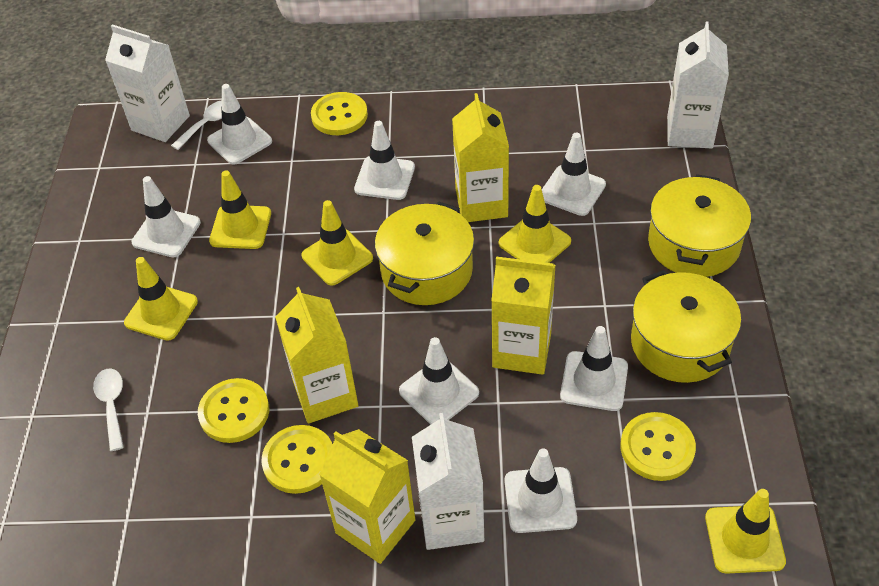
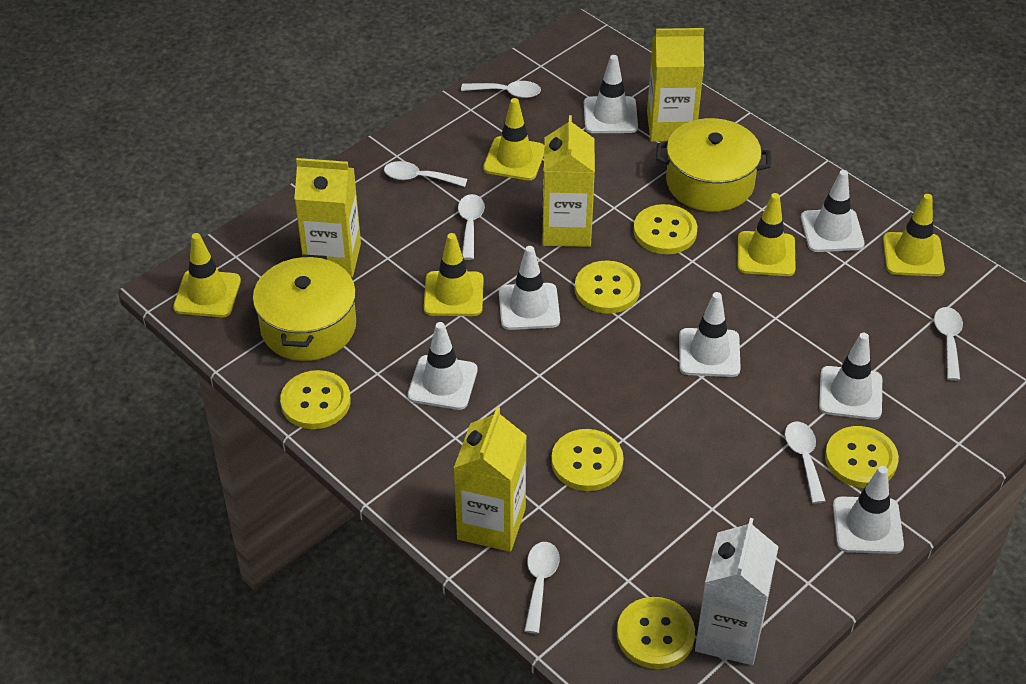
white carton: 3 -> 1
white spoon: 2 -> 6
yellow button: 4 -> 6
yellow pot: 3 -> 2

